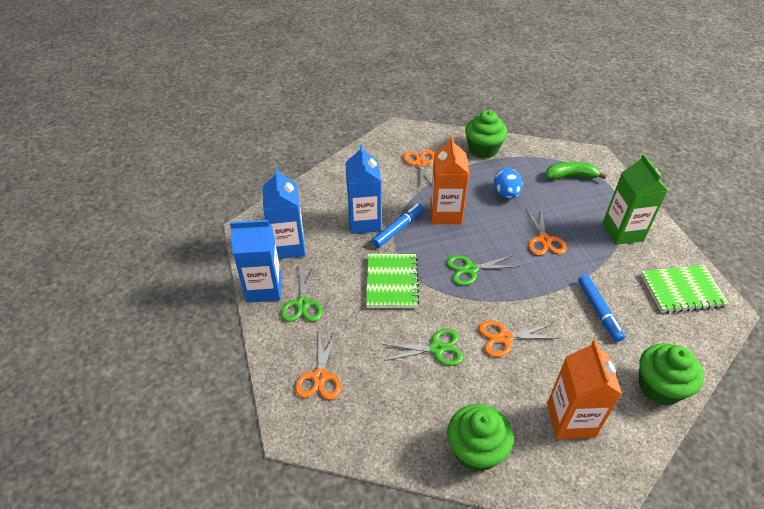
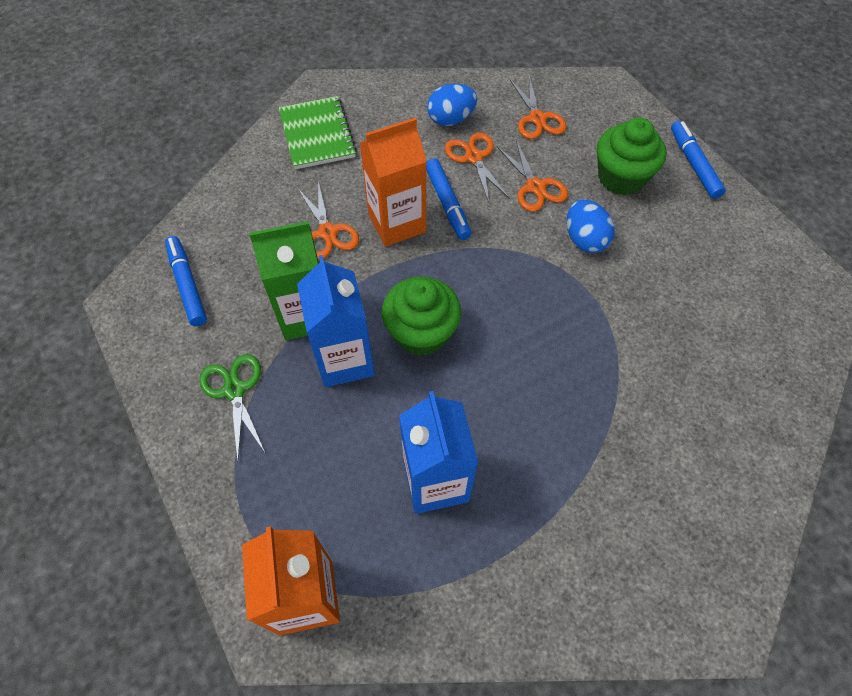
blue carton: 3 -> 2
blue egg: 1 -> 2
blue marker: 2 -> 3
green banana: 1 -> 0
green cupcake: 3 -> 2
green notebook: 2 -> 1
green scissors: 3 -> 1

